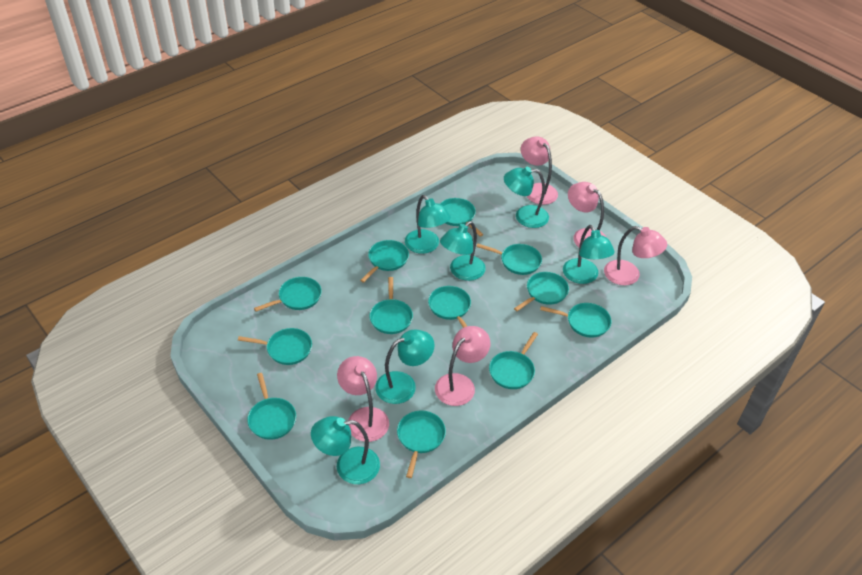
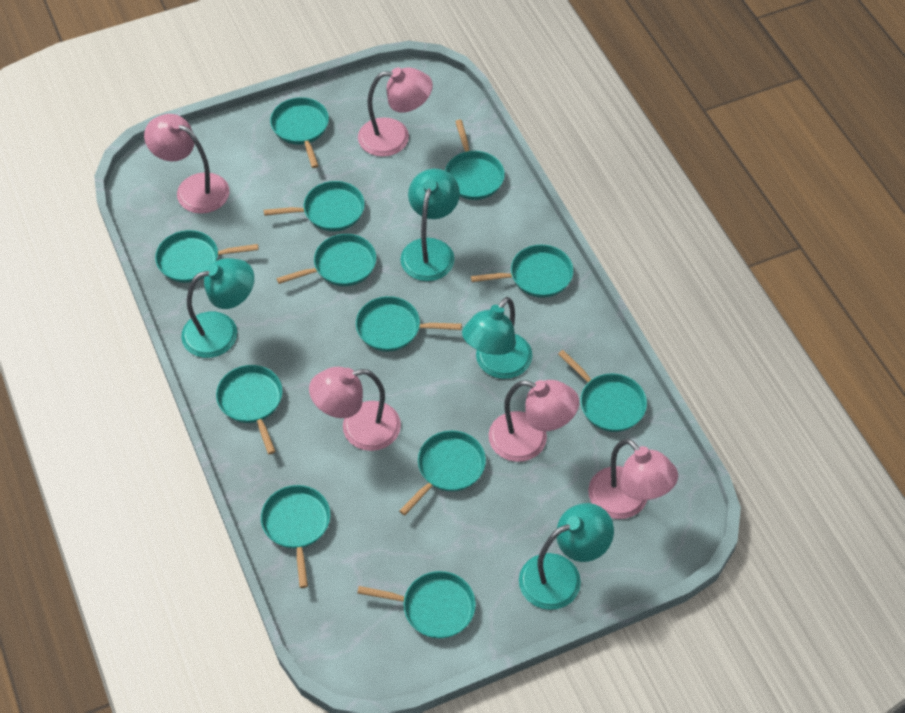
turquoise lamp: 6 -> 4

